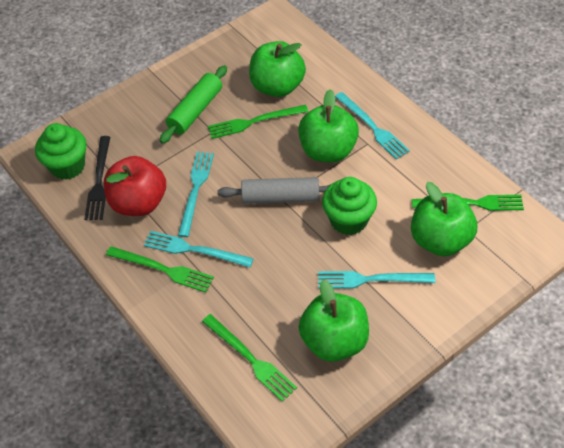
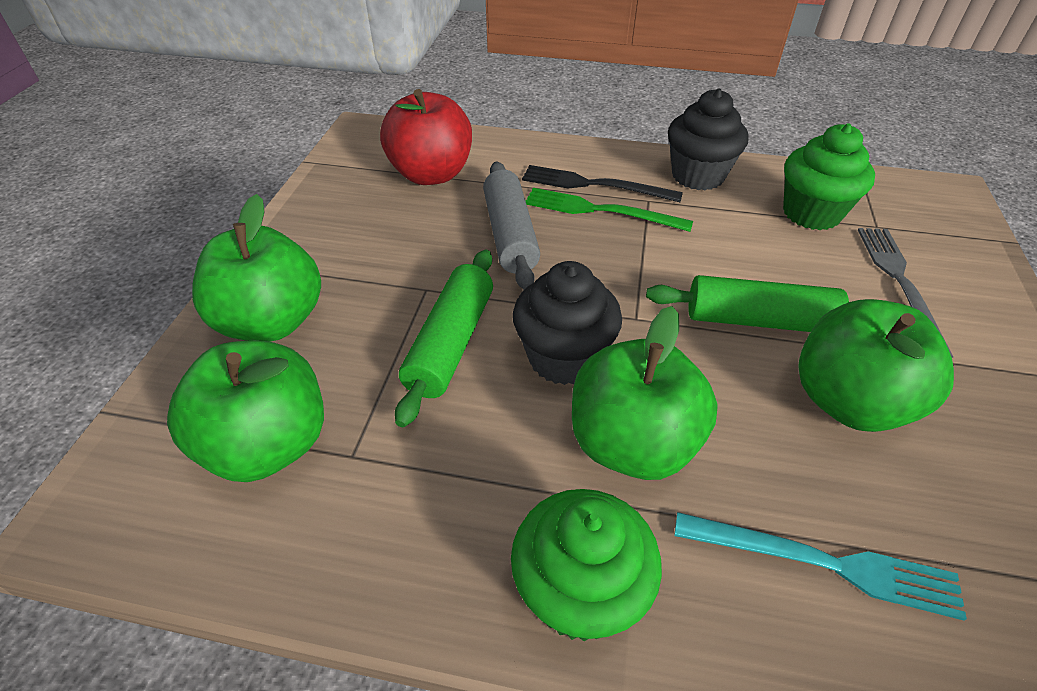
black cupcake: 0 -> 2
green fork: 4 -> 1
green rolling pin: 1 -> 2
grey fork: 0 -> 1
turquoise fork: 4 -> 1

